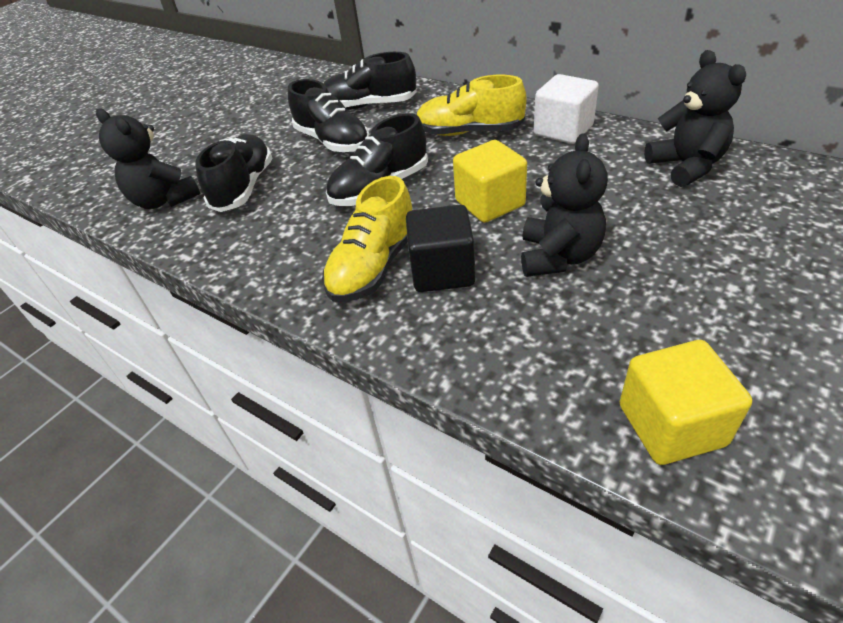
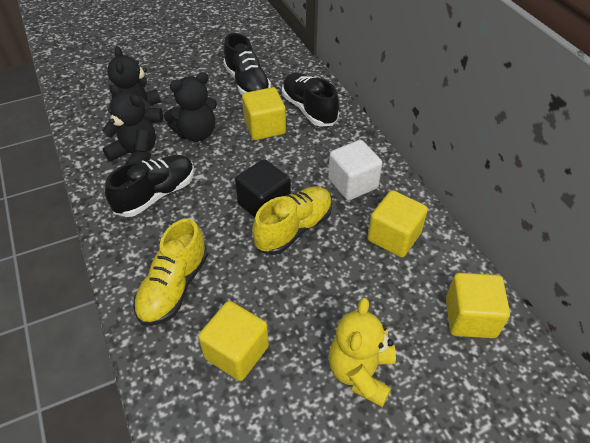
black shoe: 4 -> 3
yellow cube: 2 -> 4
yellow teddy bear: 0 -> 1

